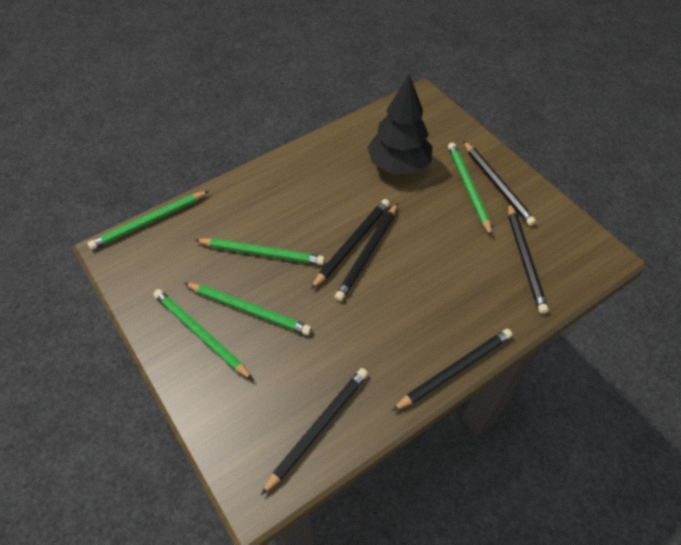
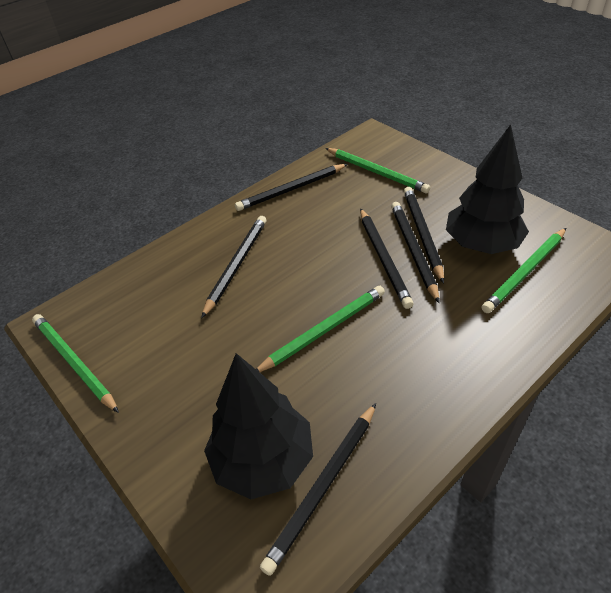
black tree: 1 -> 2
green pencil: 5 -> 4

